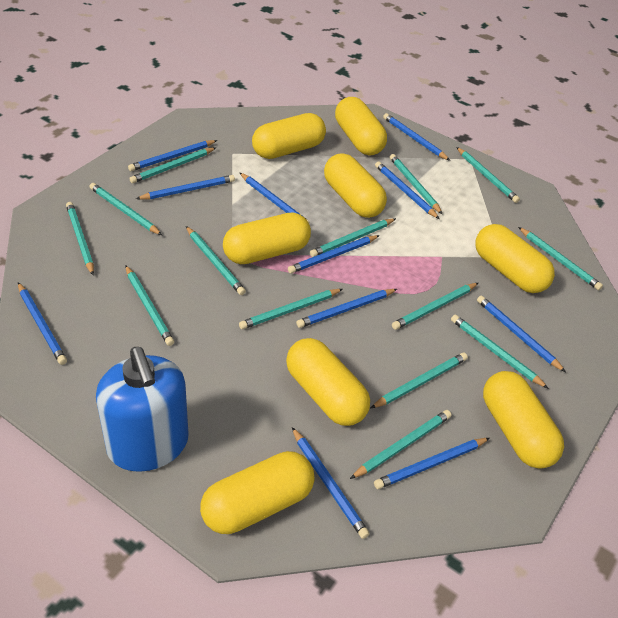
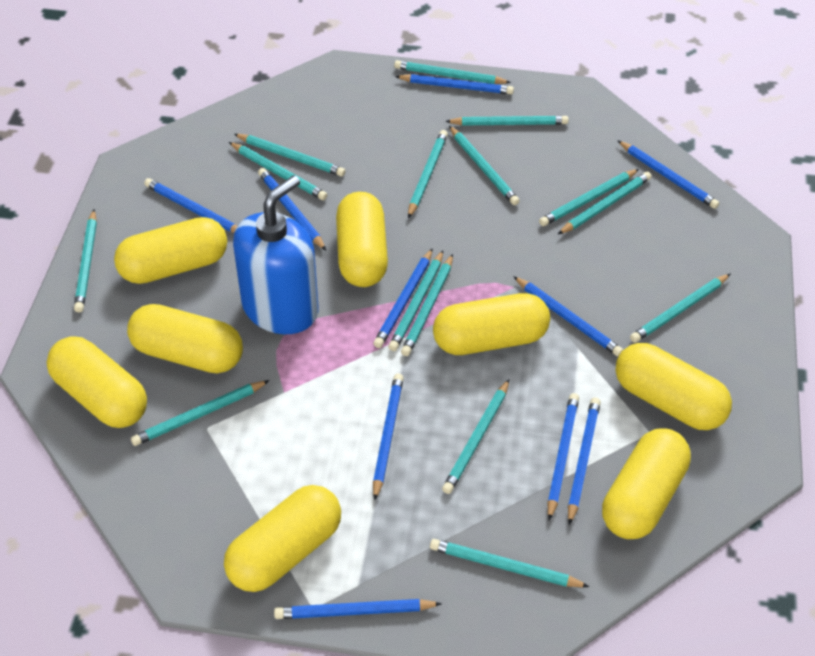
blue pencil: 11 -> 10
turquoise pencil: 14 -> 15

